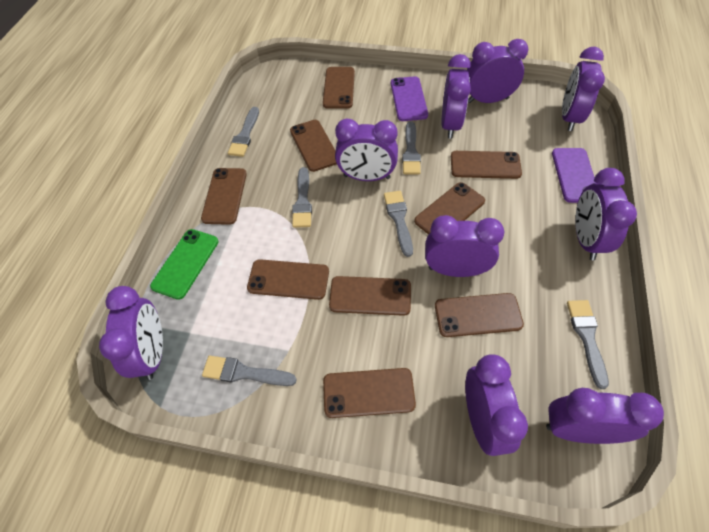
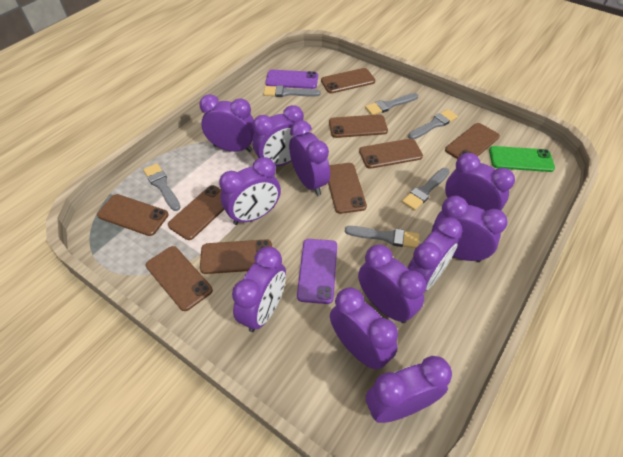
purple clock: 9 -> 11

